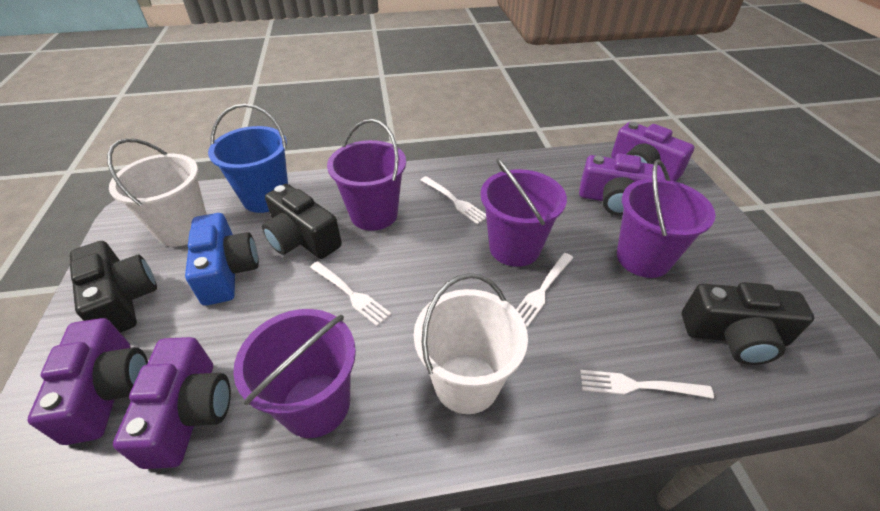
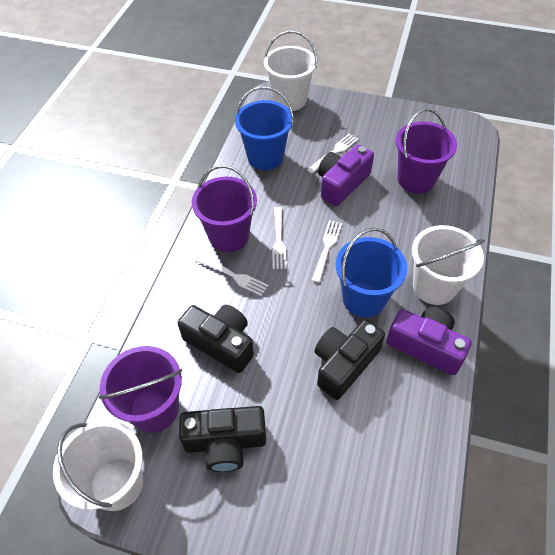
blue bucket: 1 -> 2
blue camera: 1 -> 0
purple bucket: 4 -> 3
purple camera: 4 -> 2
white bucket: 2 -> 3

